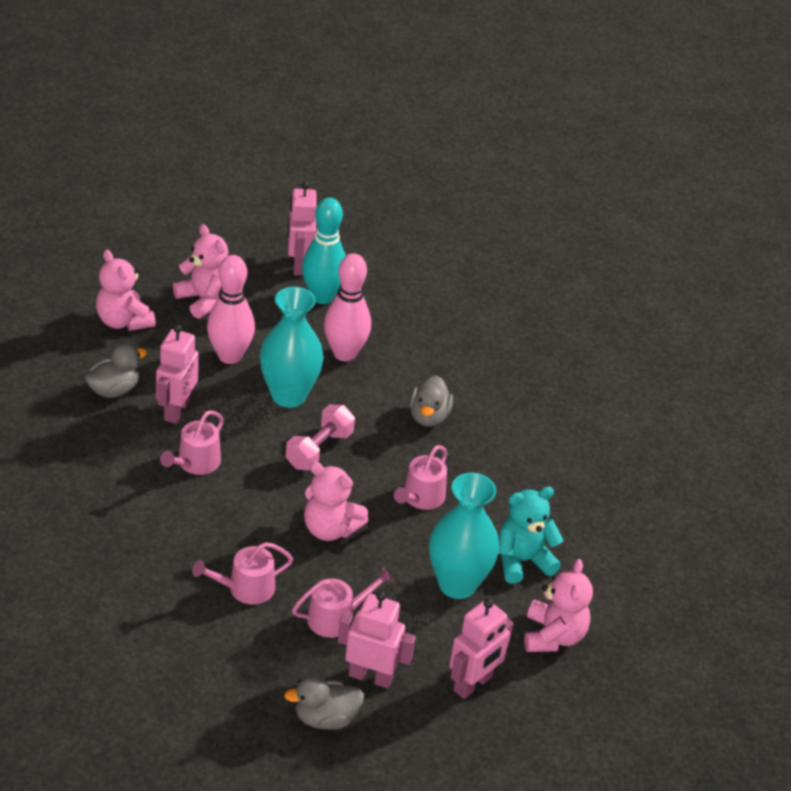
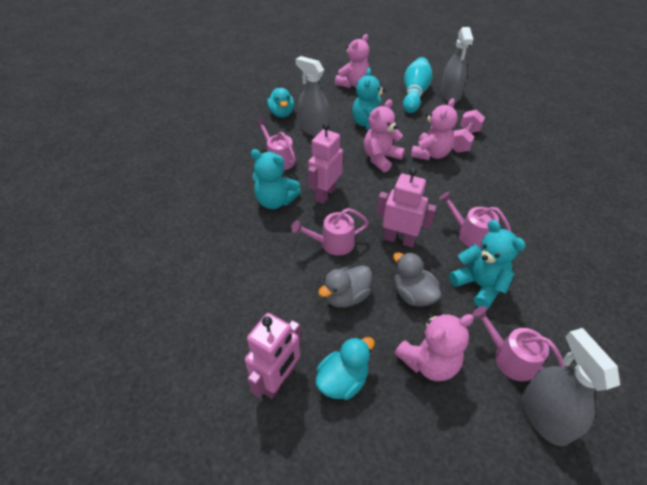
grey duck: 3 -> 2
grey spray bottle: 0 -> 3
pink bowling pin: 2 -> 0
pink robot: 4 -> 3
turquoise duck: 0 -> 2
turquoise teddy bear: 1 -> 3
turquoise vase: 2 -> 0

